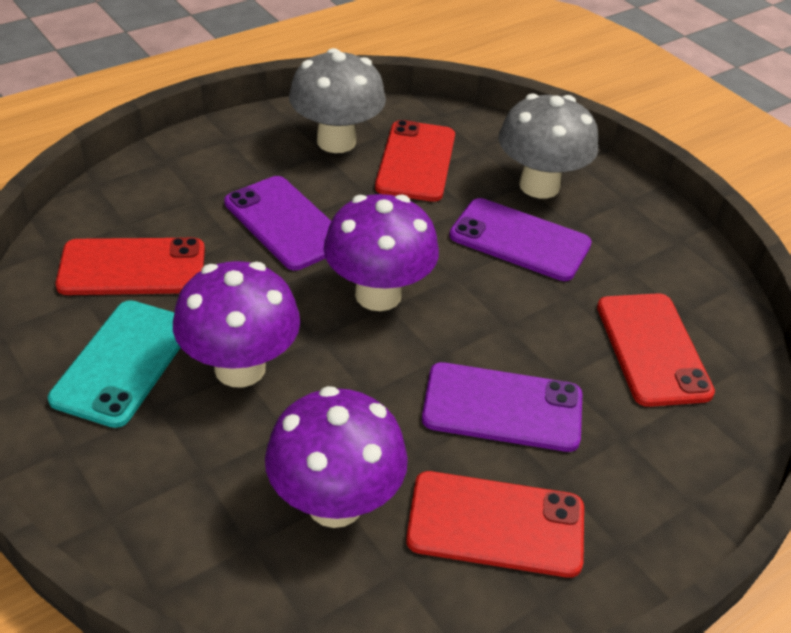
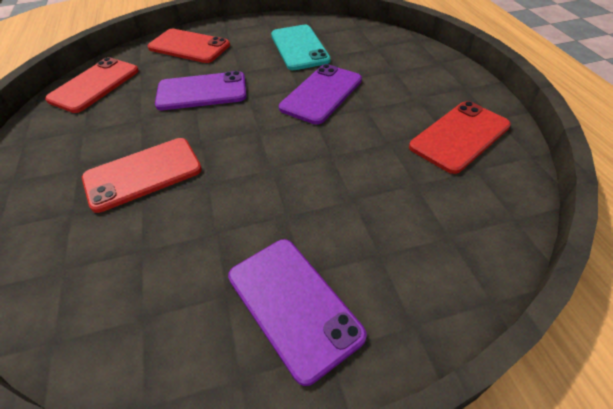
grey mushroom: 2 -> 0
purple mushroom: 3 -> 0

